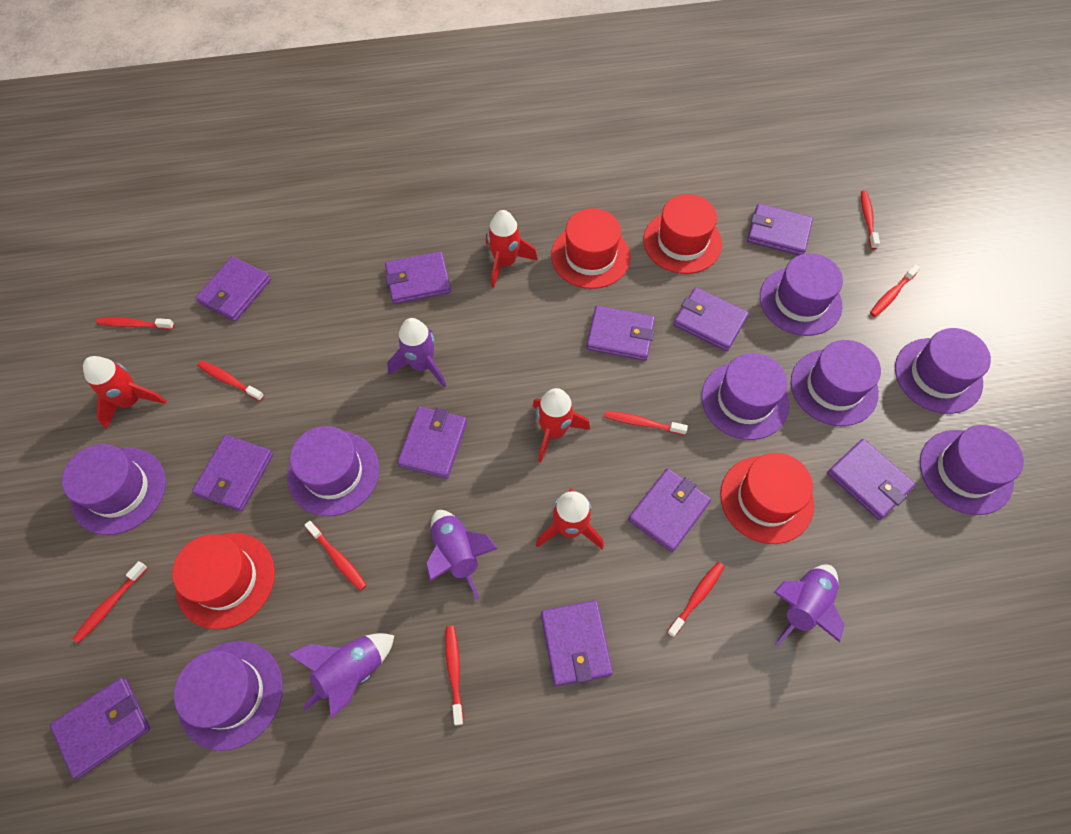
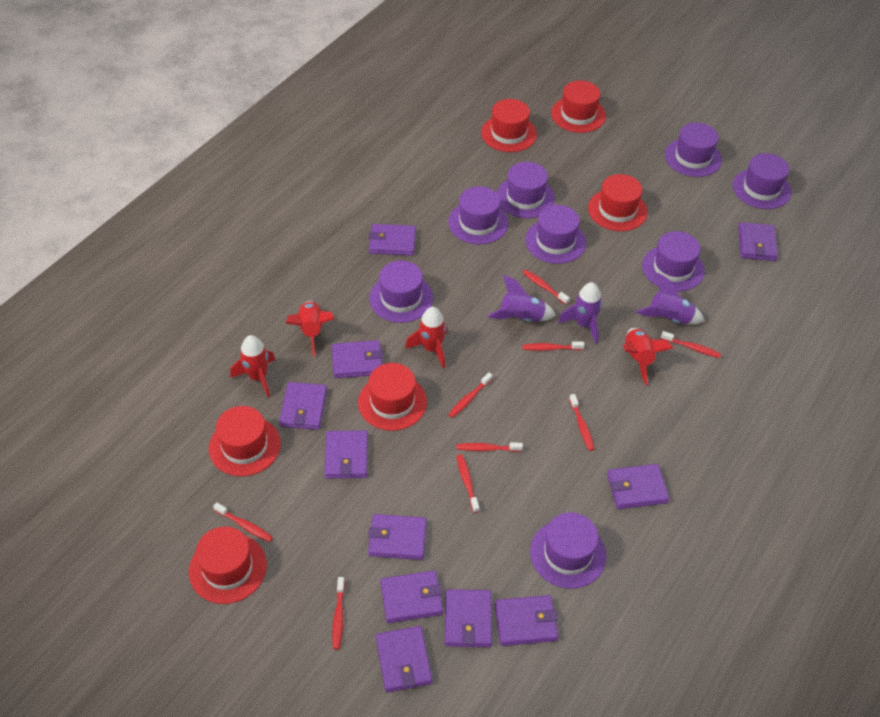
purple rocket: 4 -> 3
red hat: 4 -> 6

